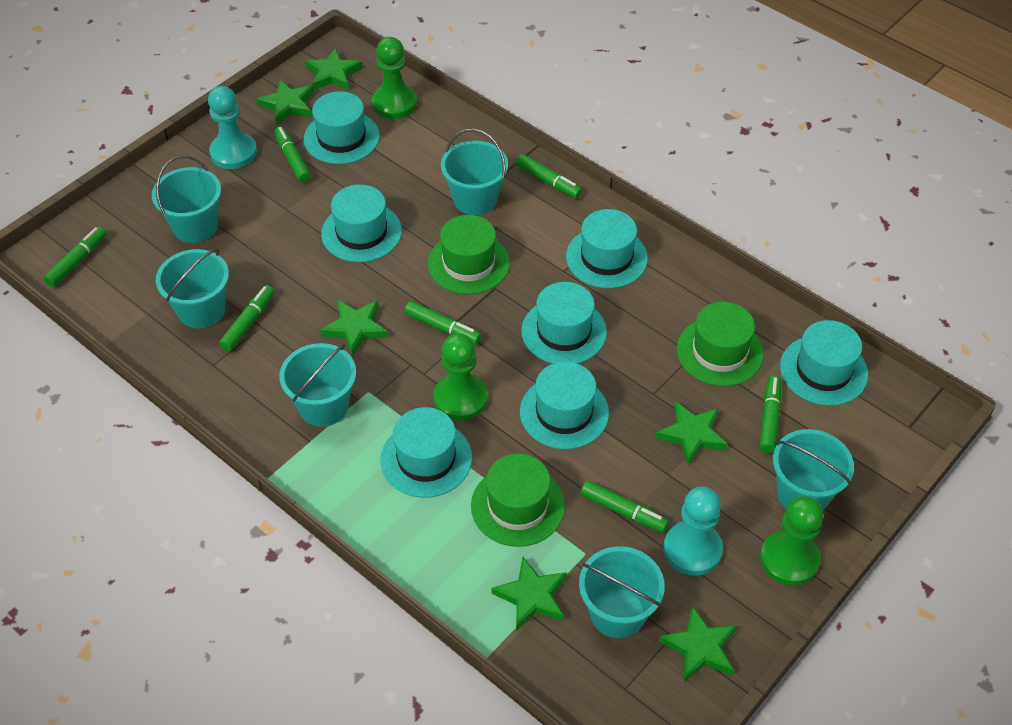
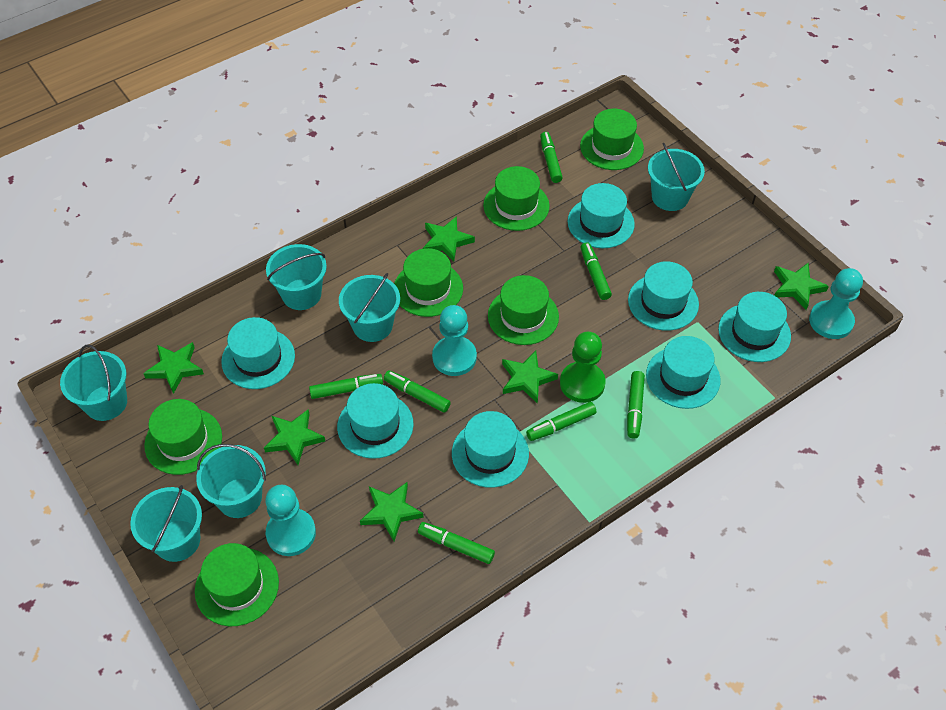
green hat: 3 -> 6
green pawn: 3 -> 1
turquoise pawn: 2 -> 3

